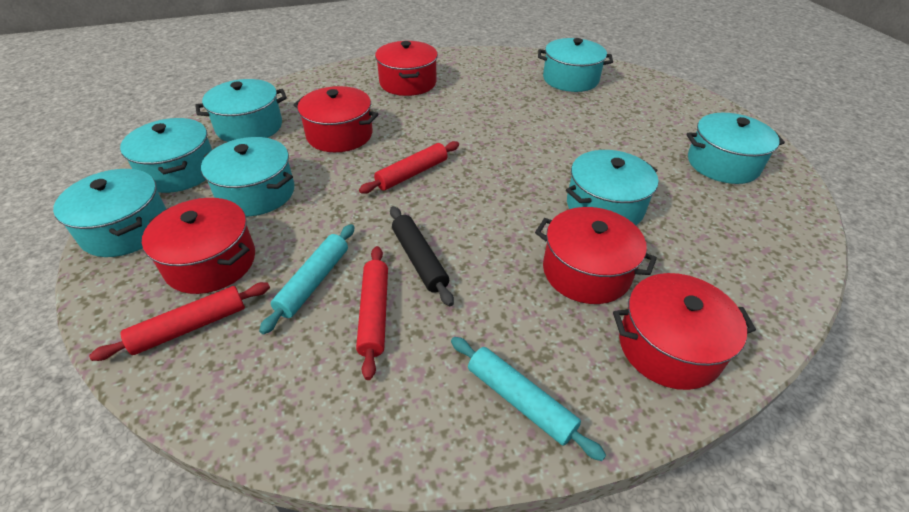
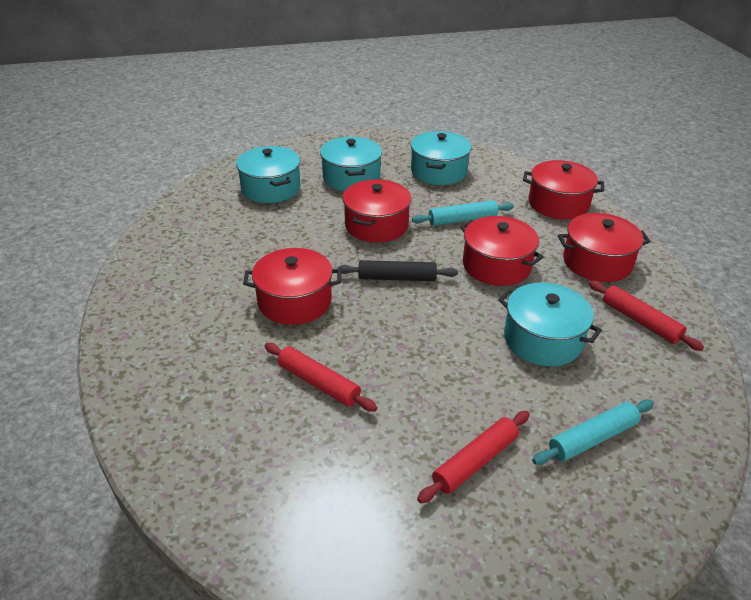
turquoise pot: 7 -> 4

